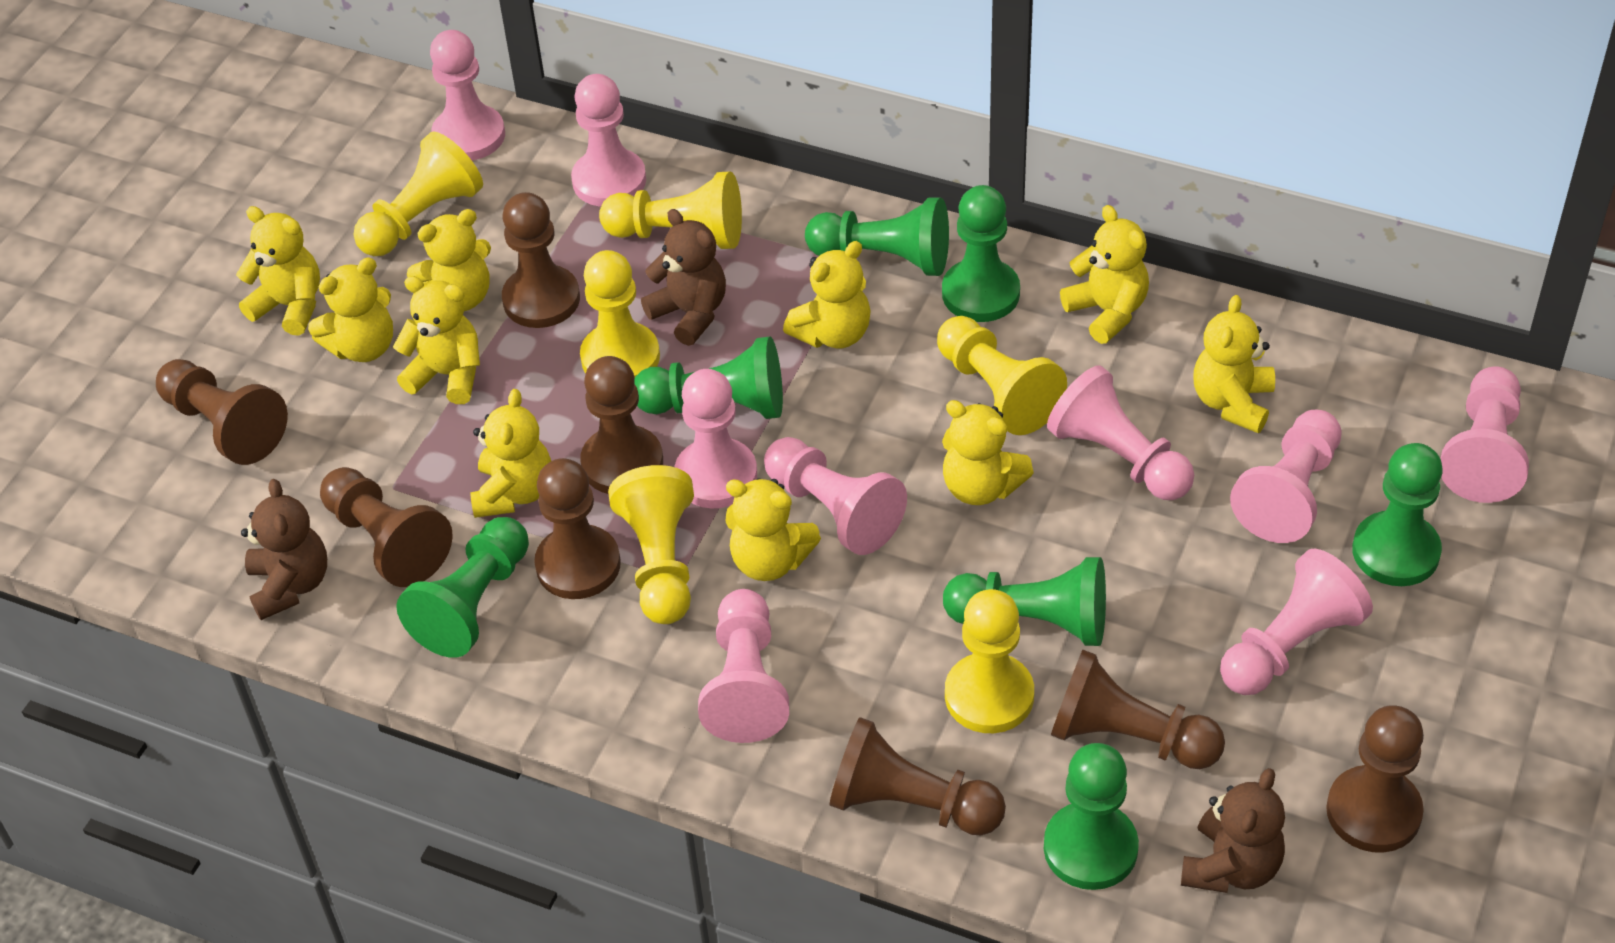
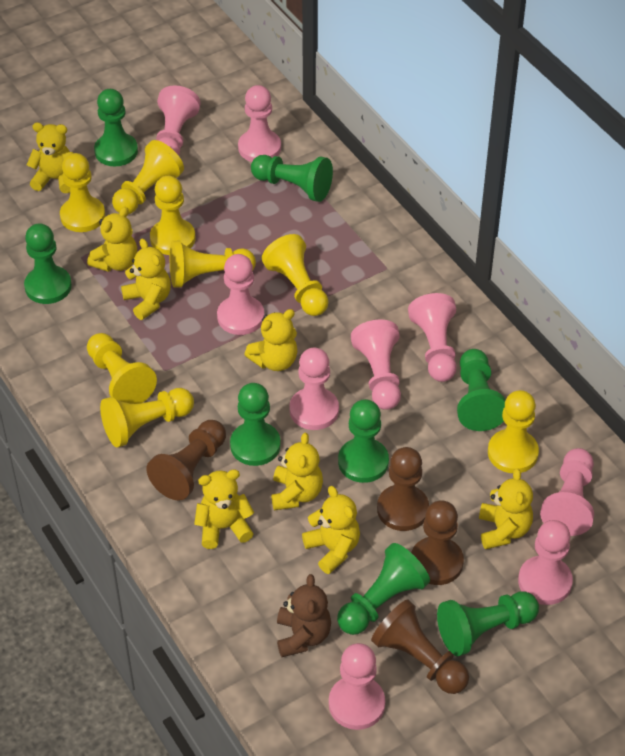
brown pawn: 8 -> 4
brown teddy bear: 3 -> 1
green pawn: 7 -> 8
yellow pawn: 6 -> 8
yellow teddy bear: 10 -> 8

